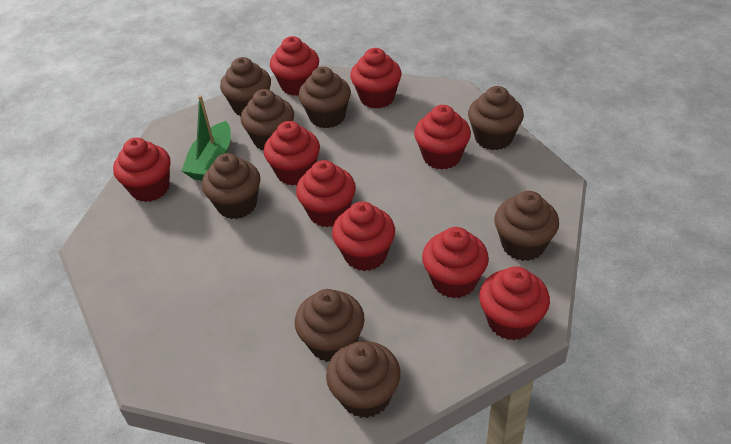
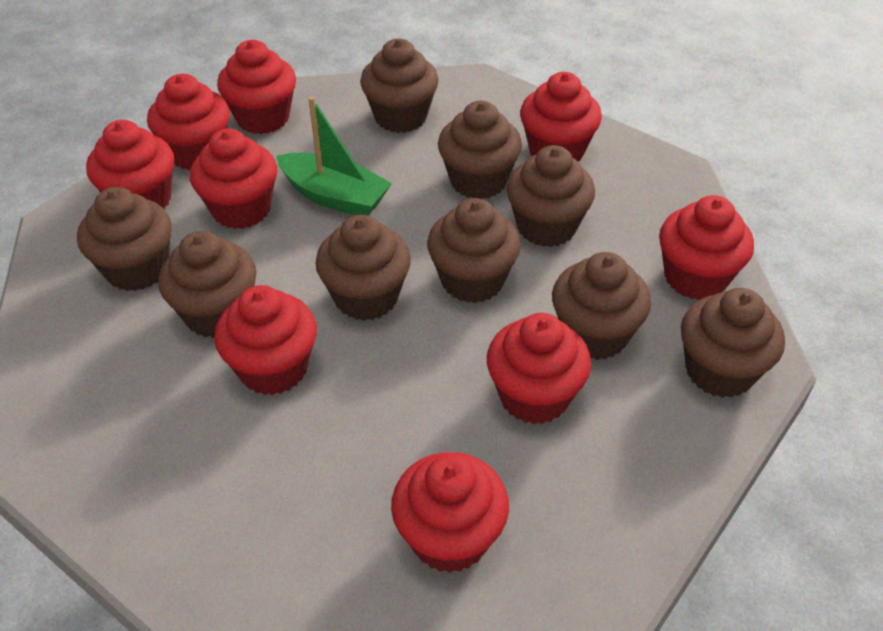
brown cupcake: 8 -> 9

